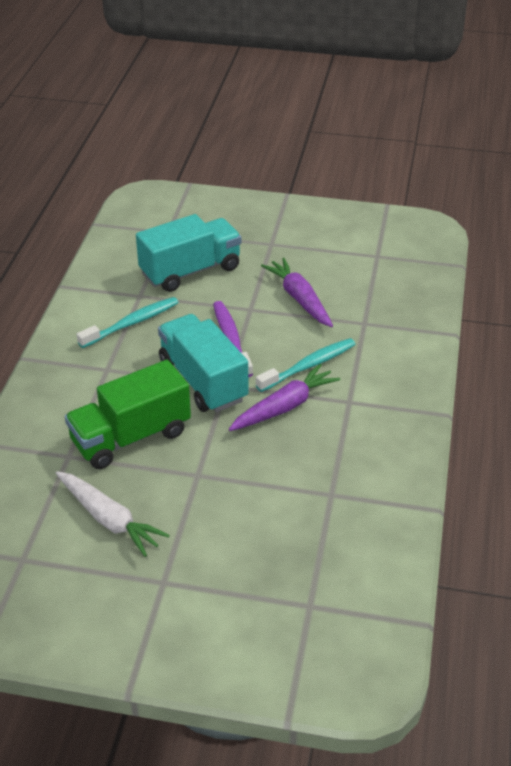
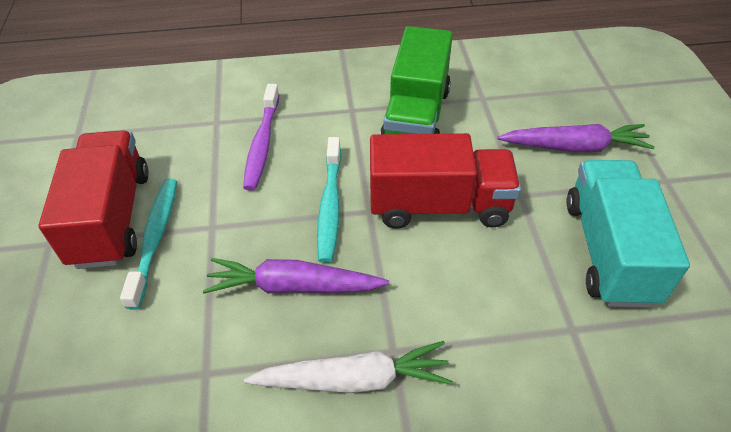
red truck: 0 -> 2
turquoise truck: 2 -> 1

